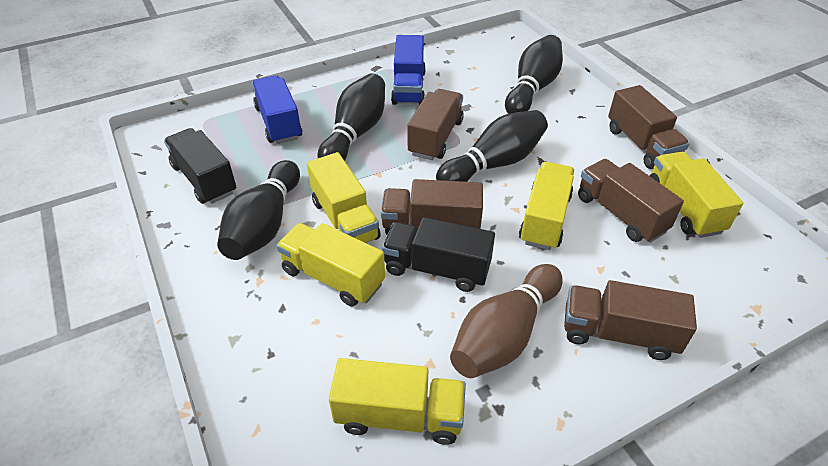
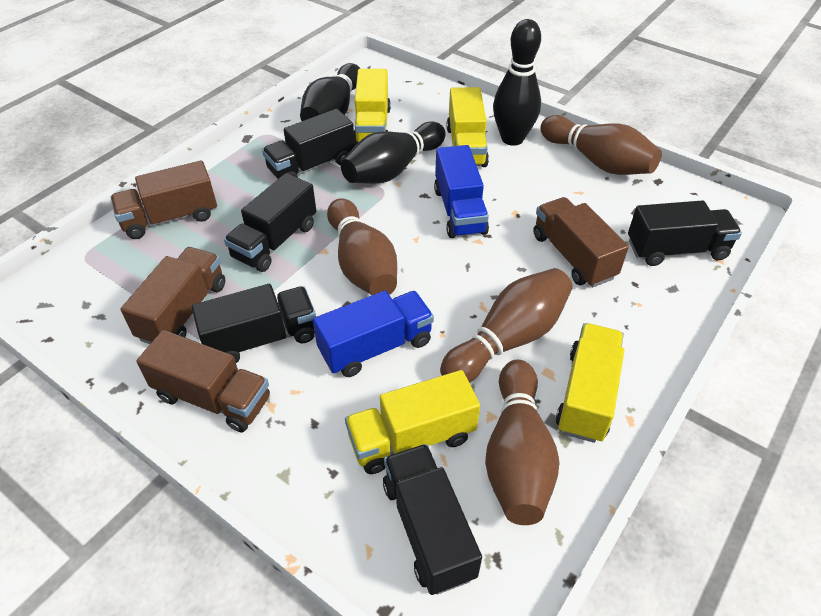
black bowling pin: 4 -> 3
black truck: 2 -> 5
brown bowling pin: 1 -> 4
brown truck: 5 -> 4
yellow truck: 5 -> 4

